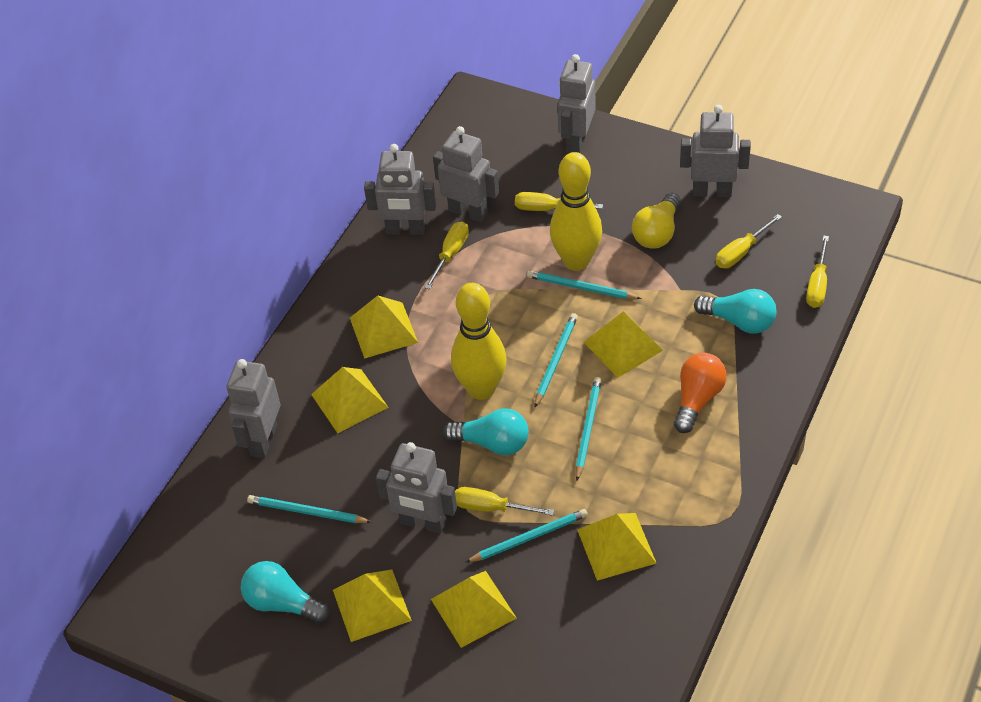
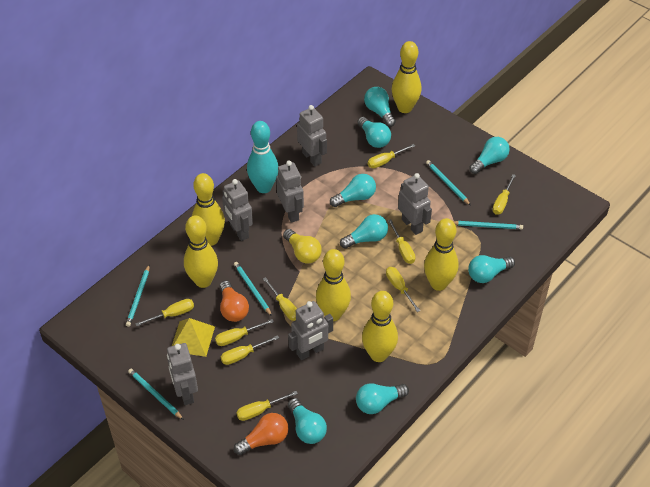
orange light bulb: 1 -> 2
turquoise bowling pin: 0 -> 1
turquoise light bulb: 3 -> 8
yellow bowling pin: 2 -> 6
yellow pyramid: 6 -> 1
yellow screwdriver: 5 -> 9

